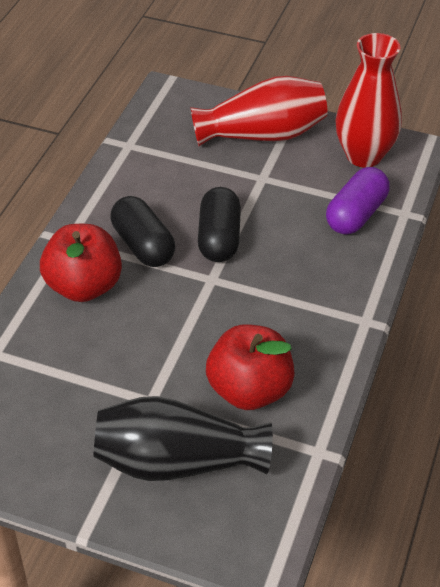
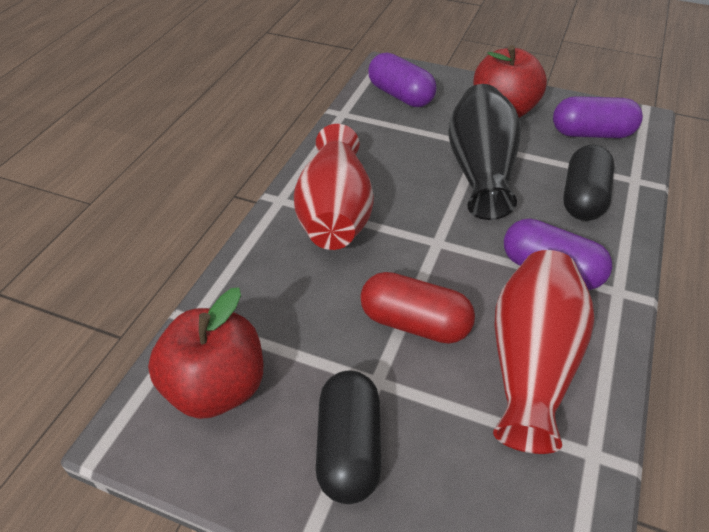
purple capsule: 1 -> 3
red capsule: 0 -> 1

